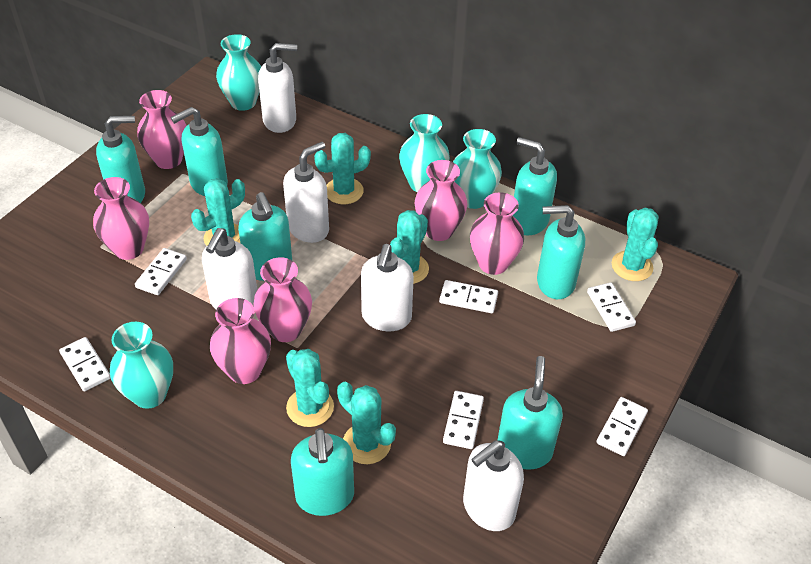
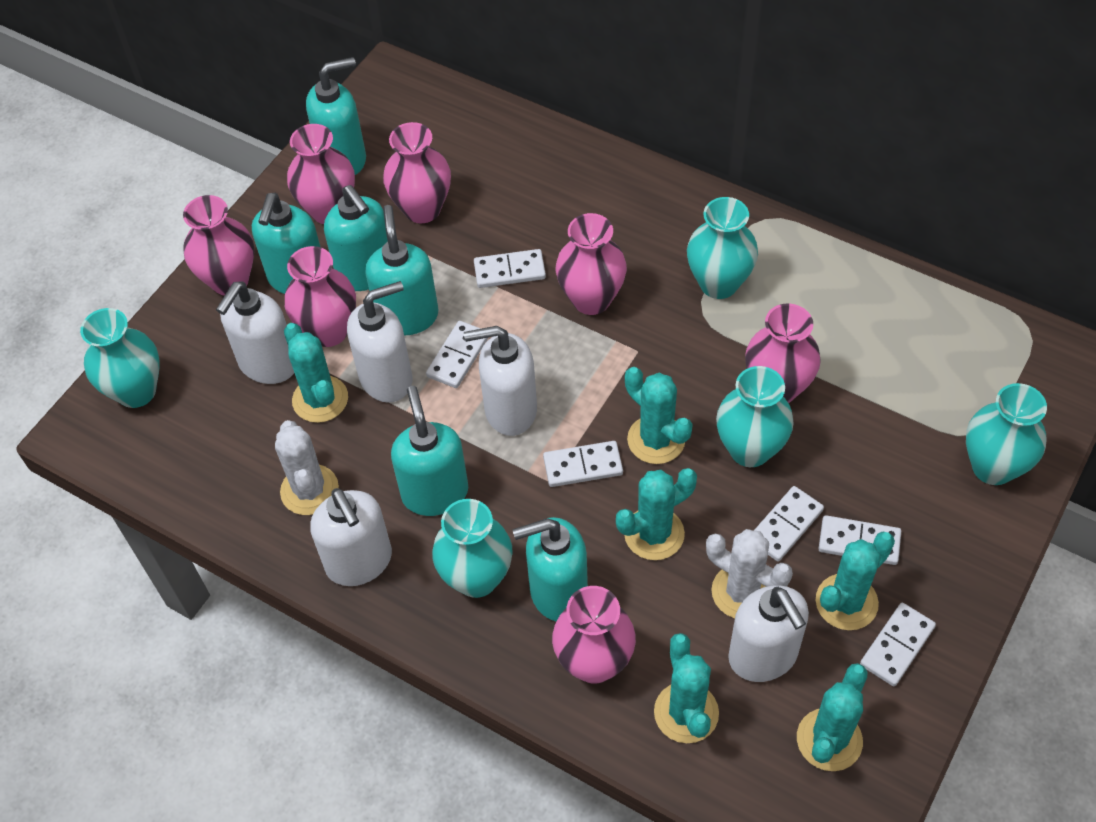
pink vase: 6 -> 7
turquoise soap dispenser: 7 -> 6
turquoise vase: 4 -> 5
white cactus: 0 -> 2

